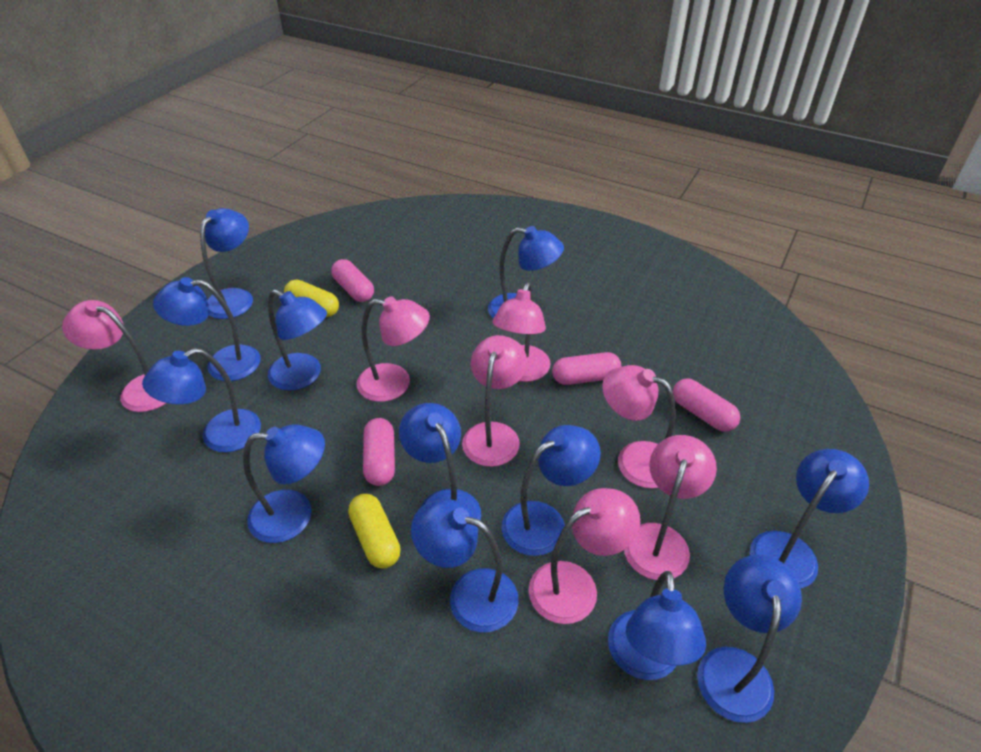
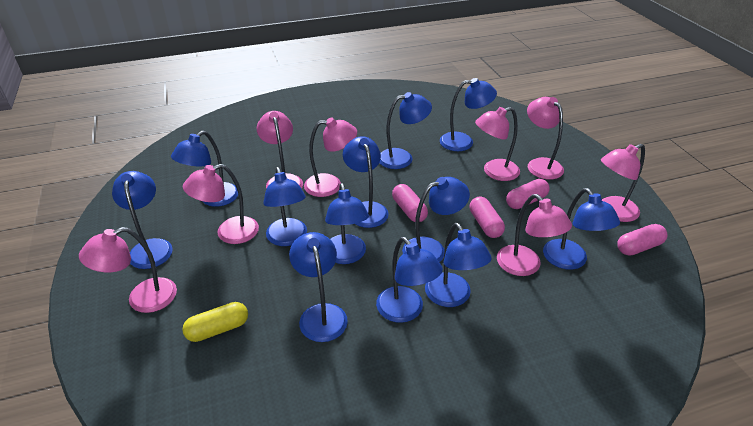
pink lamp: 7 -> 8
yellow capsule: 2 -> 1

